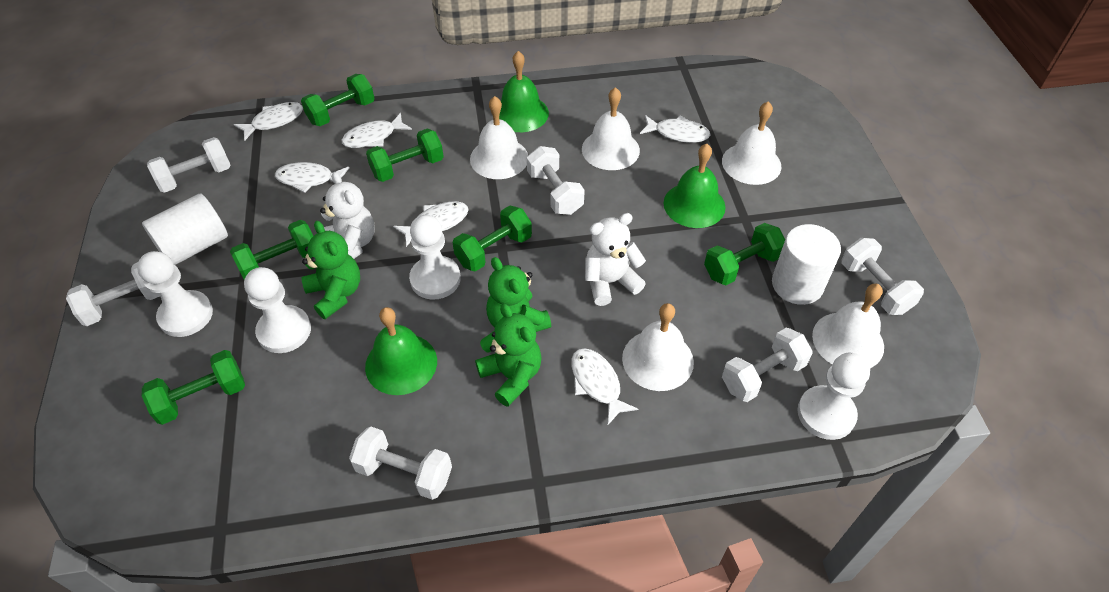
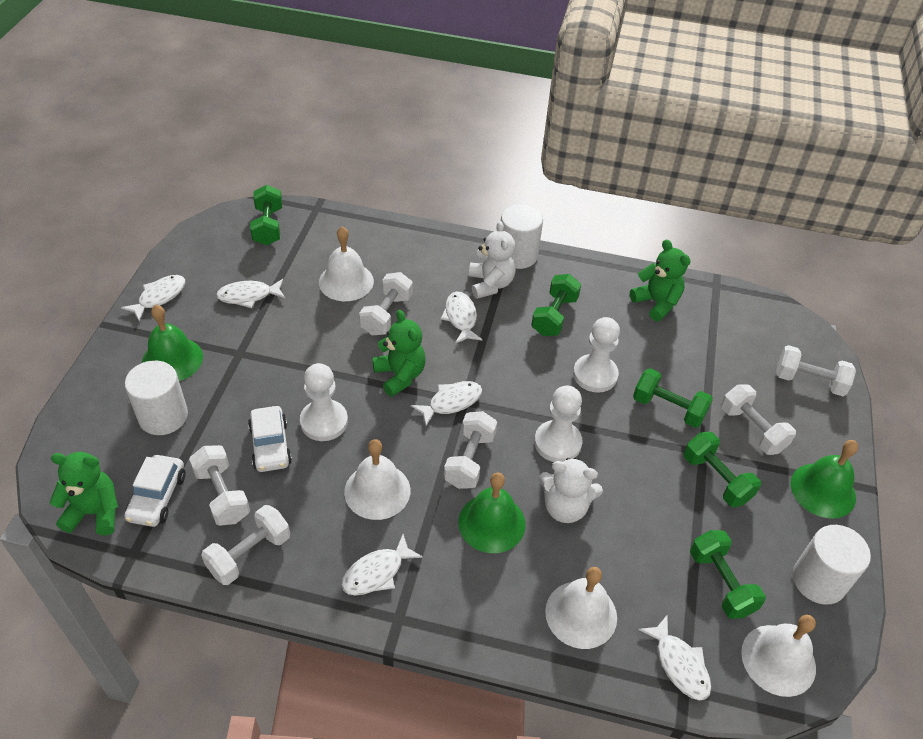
green dumbbell: 6 -> 5
white bell: 5 -> 4
white car: 0 -> 2
white cylinder: 2 -> 3
white pawn: 4 -> 3

